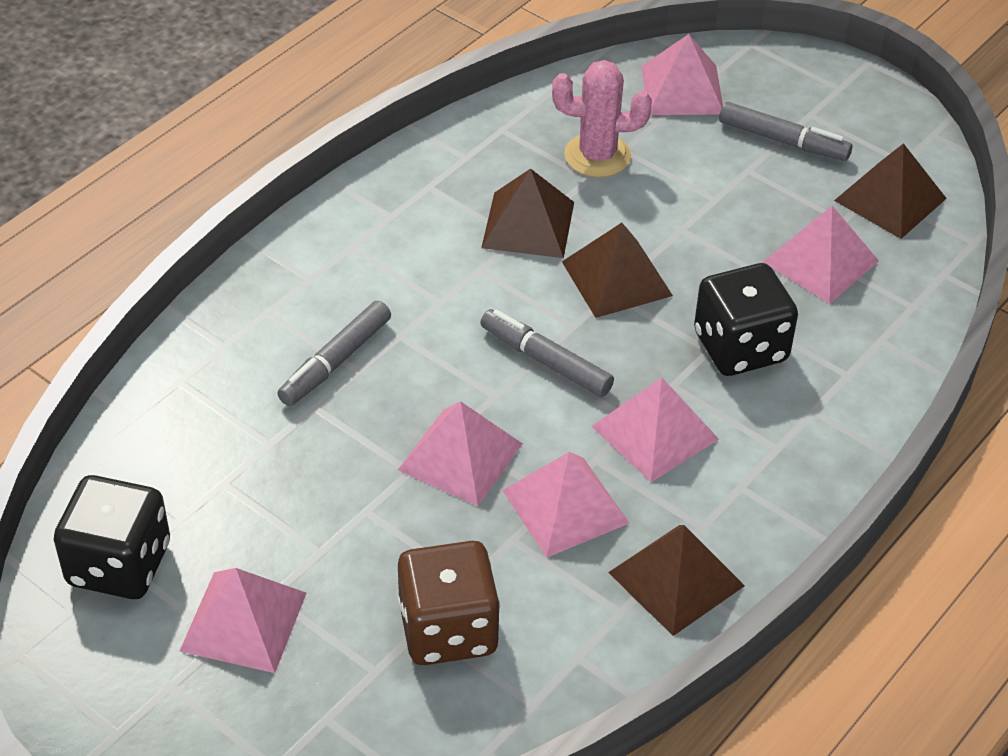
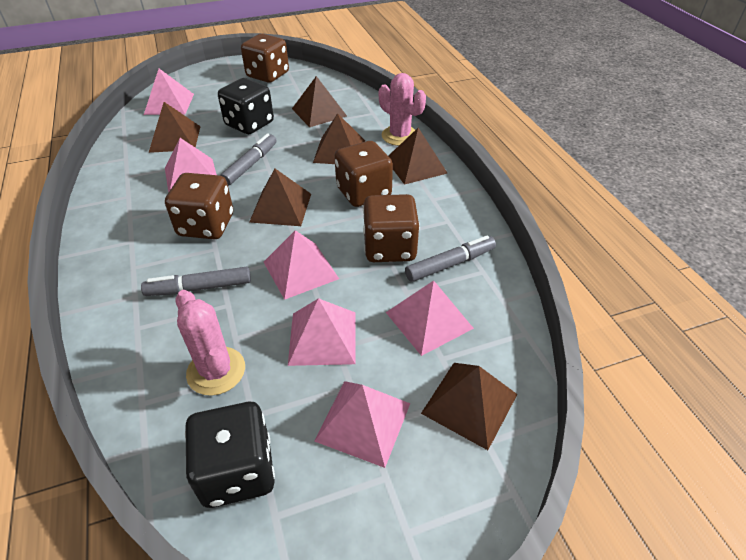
brown dice: 1 -> 4
brown pyramid: 4 -> 6
pink cactus: 1 -> 2

